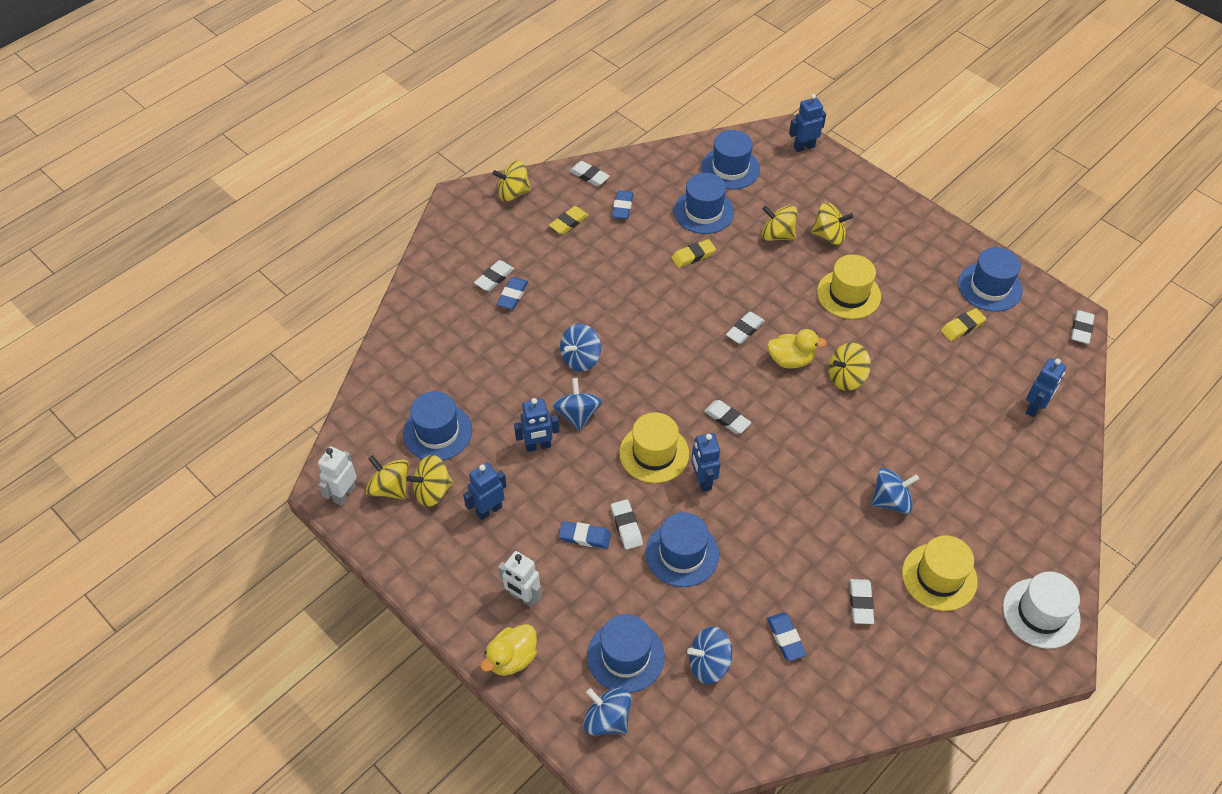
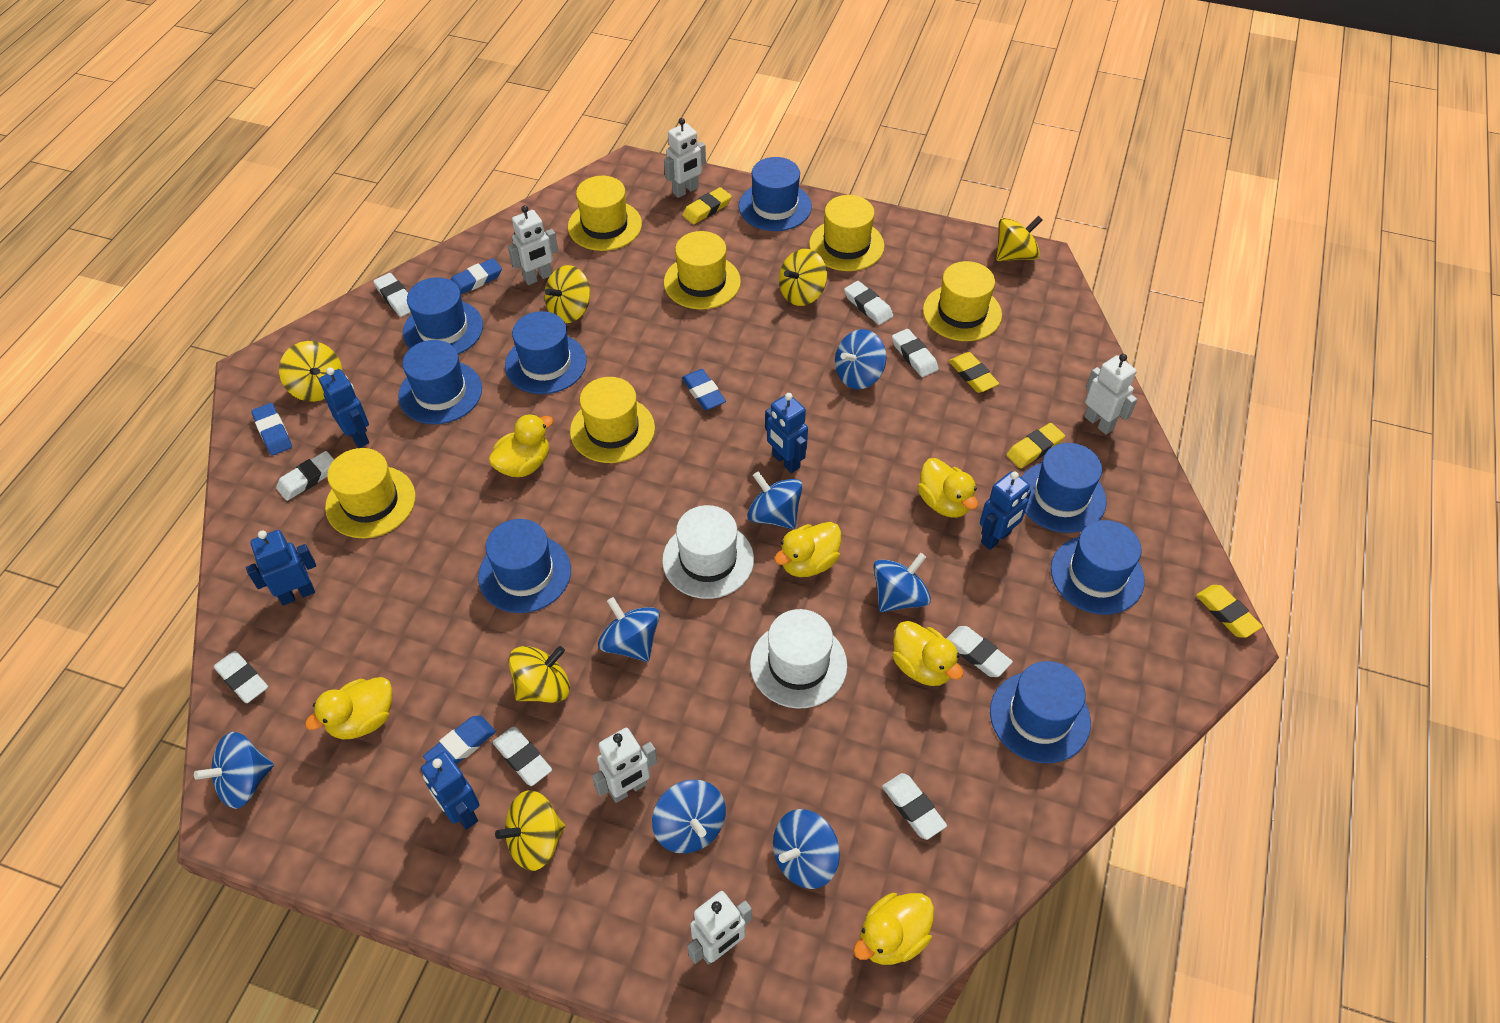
blue hat: 6 -> 8
blue spinning top: 5 -> 7
white eraser: 7 -> 8
white hat: 1 -> 2
white robot: 2 -> 5
yellow duck: 2 -> 6
yellow eraser: 3 -> 4
yellow hat: 3 -> 6

